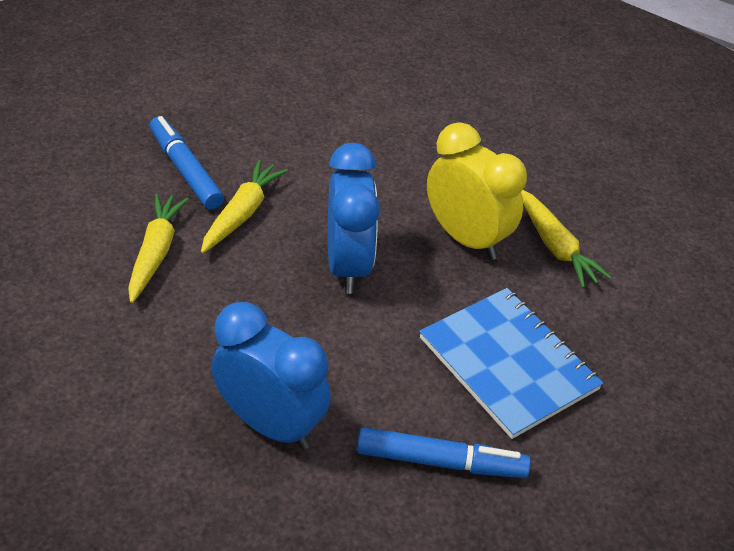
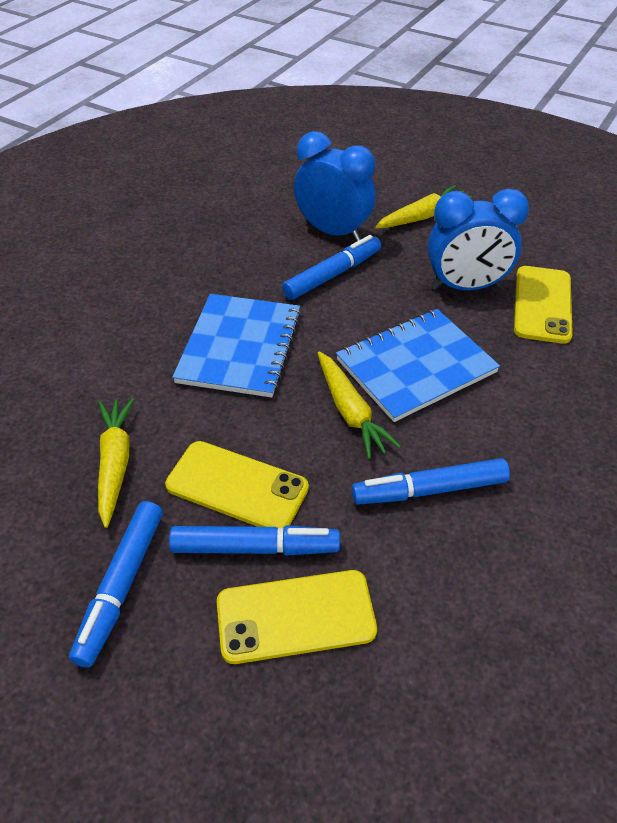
blue marker: 2 -> 4
blue notebook: 1 -> 2
yellow clock: 1 -> 0
yellow phone: 0 -> 3

